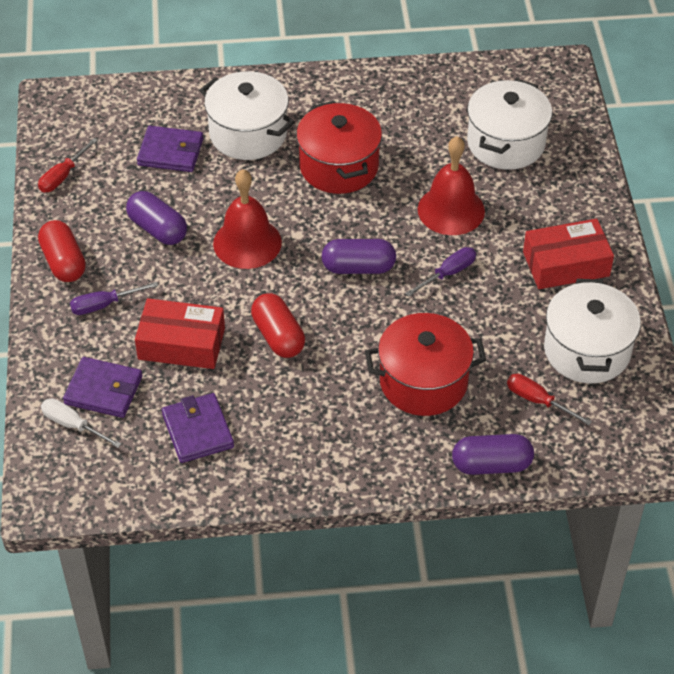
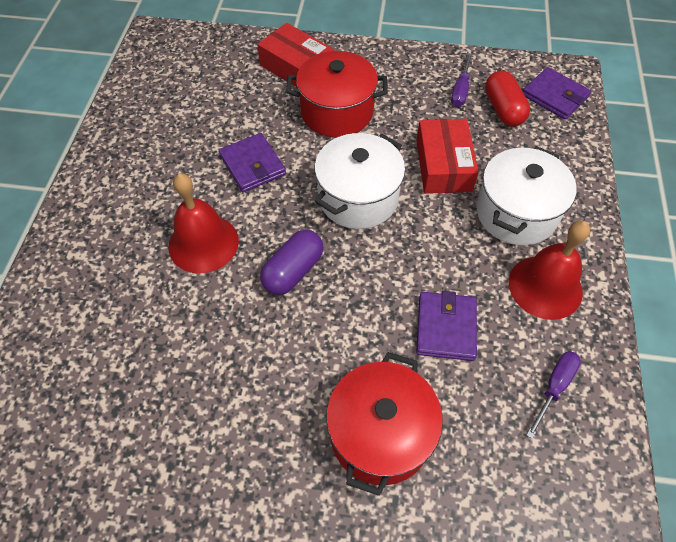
purple capsule: 3 -> 1
red capsule: 2 -> 1
red screwdriver: 2 -> 0
white pot: 3 -> 2
white screwdriver: 1 -> 0

